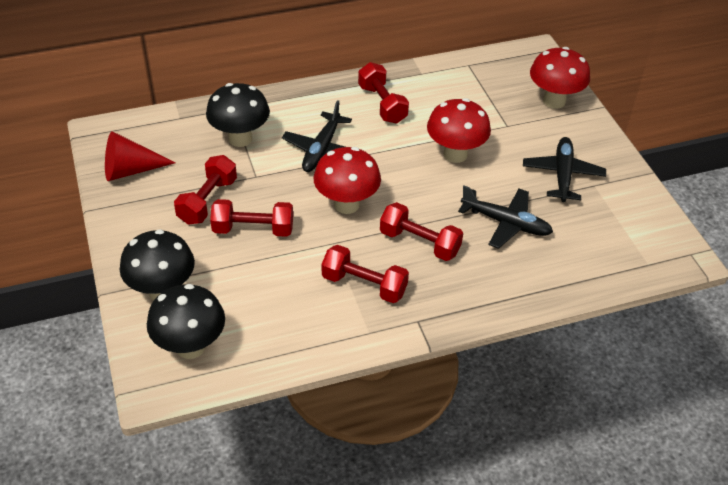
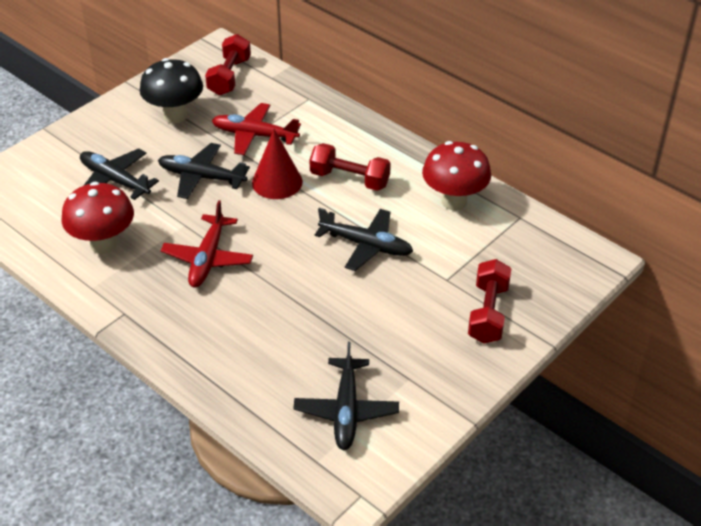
black mushroom: 3 -> 1
black plane: 3 -> 4
red dumbbell: 5 -> 3
red mushroom: 3 -> 2
red plane: 0 -> 2

